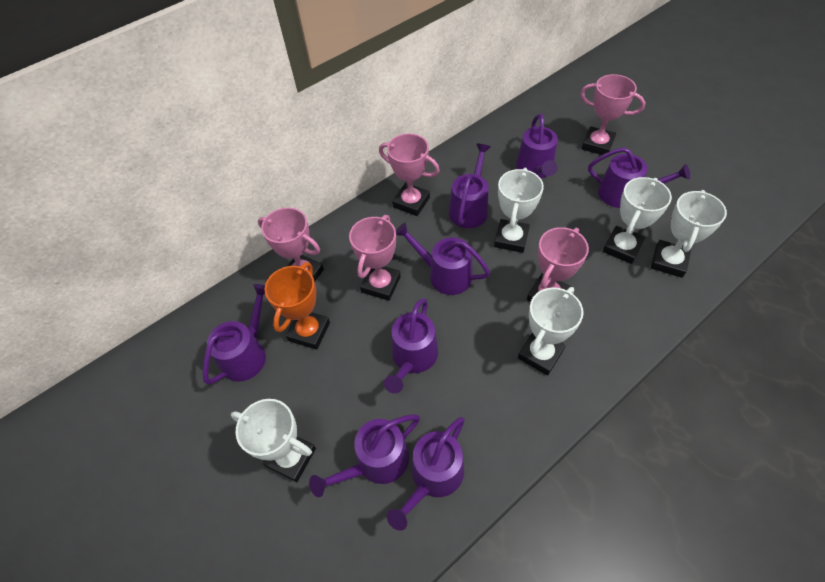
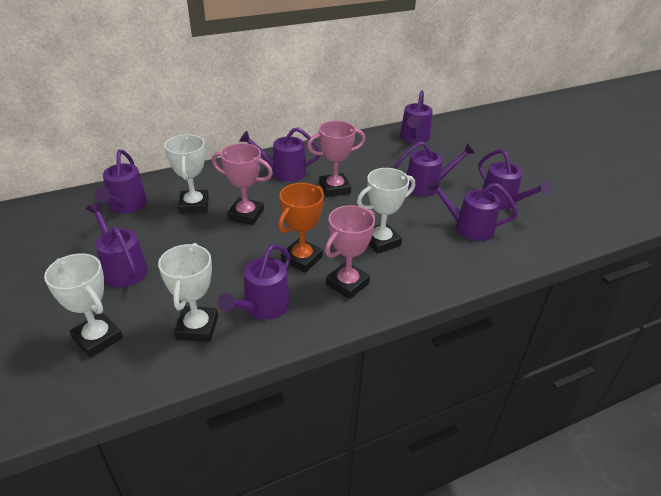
pink trophy: 5 -> 3
white trophy: 5 -> 4

